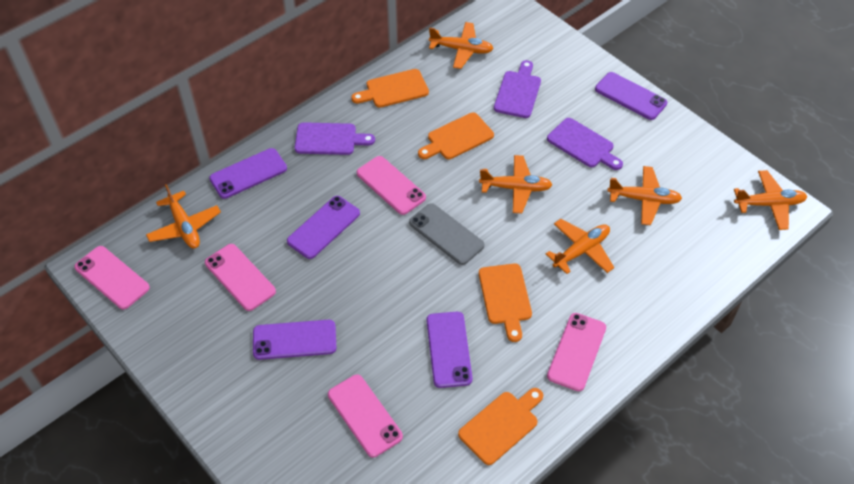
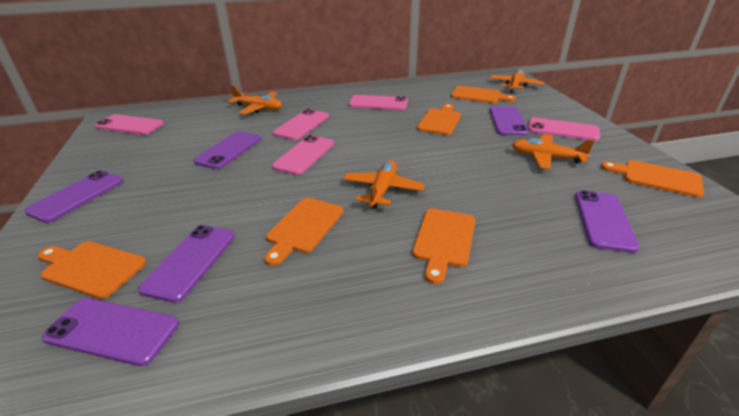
grey phone: 1 -> 0
orange cutting board: 4 -> 6
orange plane: 6 -> 4
purple cutting board: 3 -> 0
purple phone: 5 -> 6

